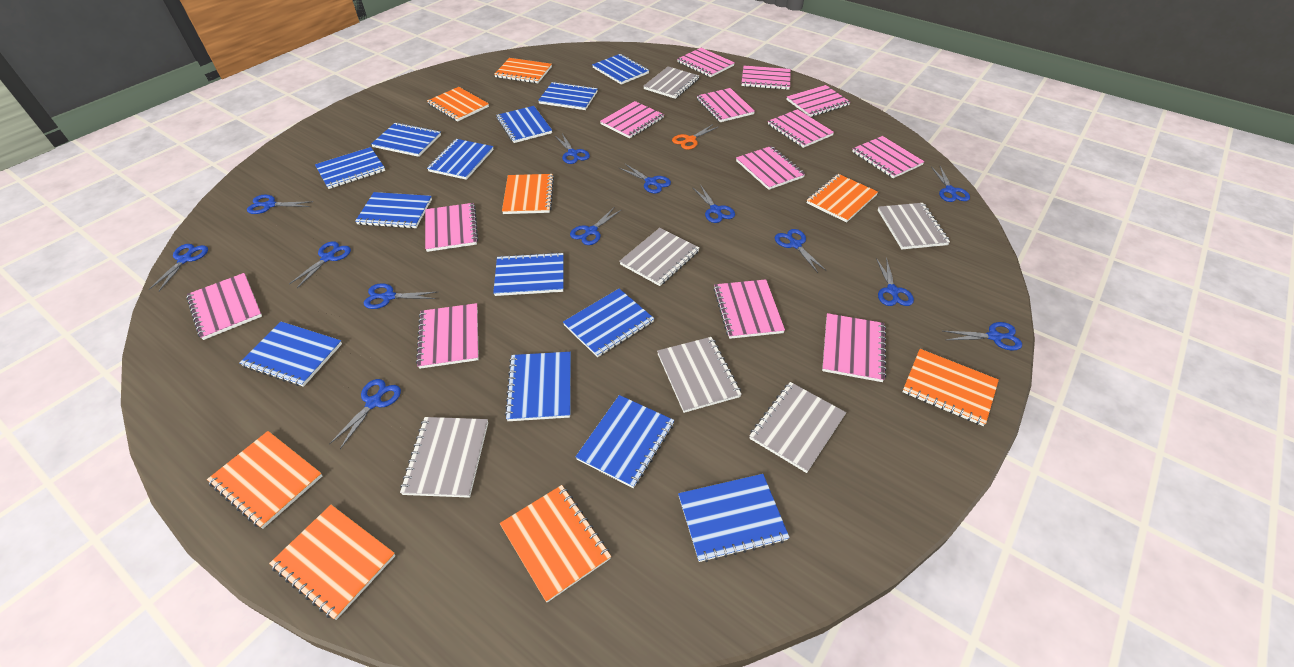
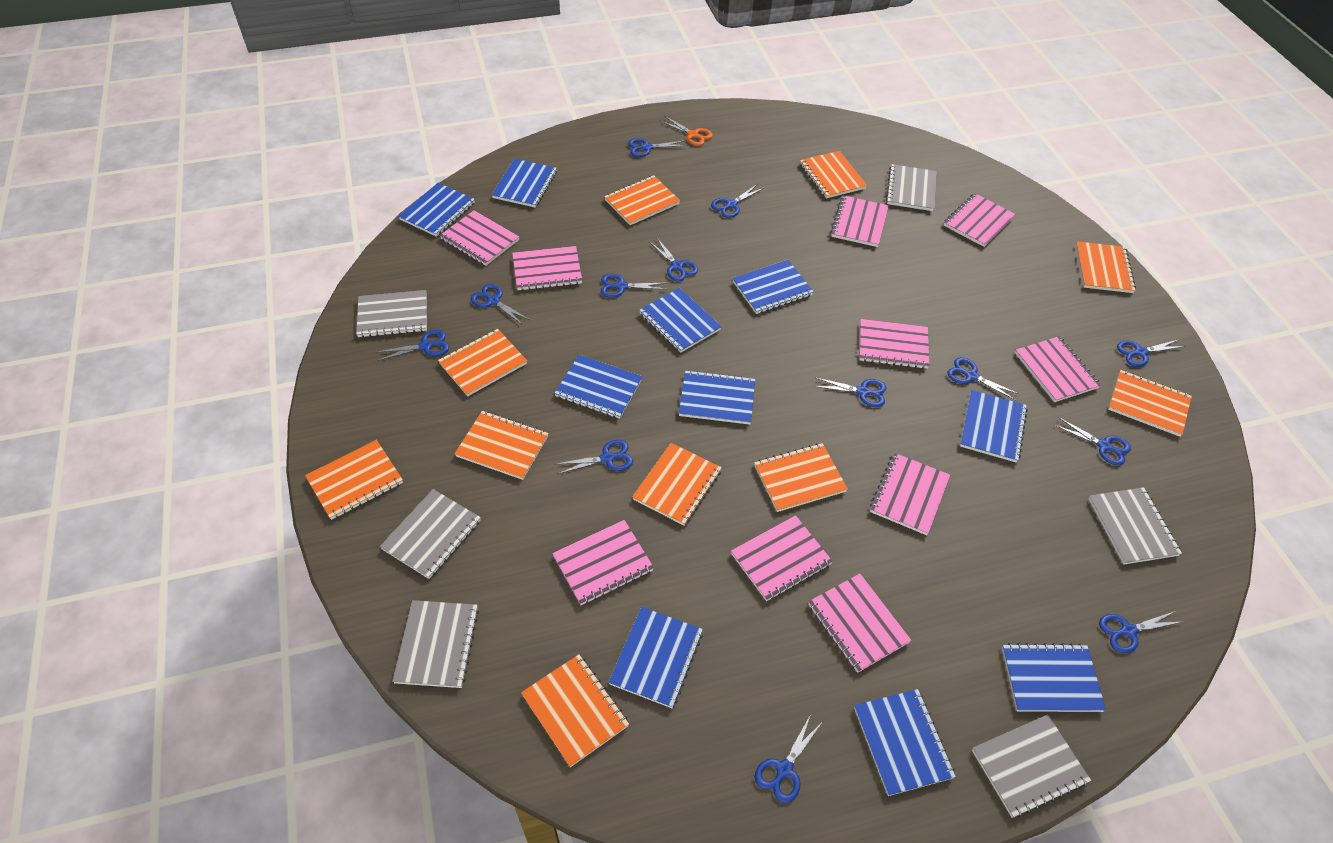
blue notebook: 13 -> 10
orange notebook: 8 -> 10
pink notebook: 13 -> 10

